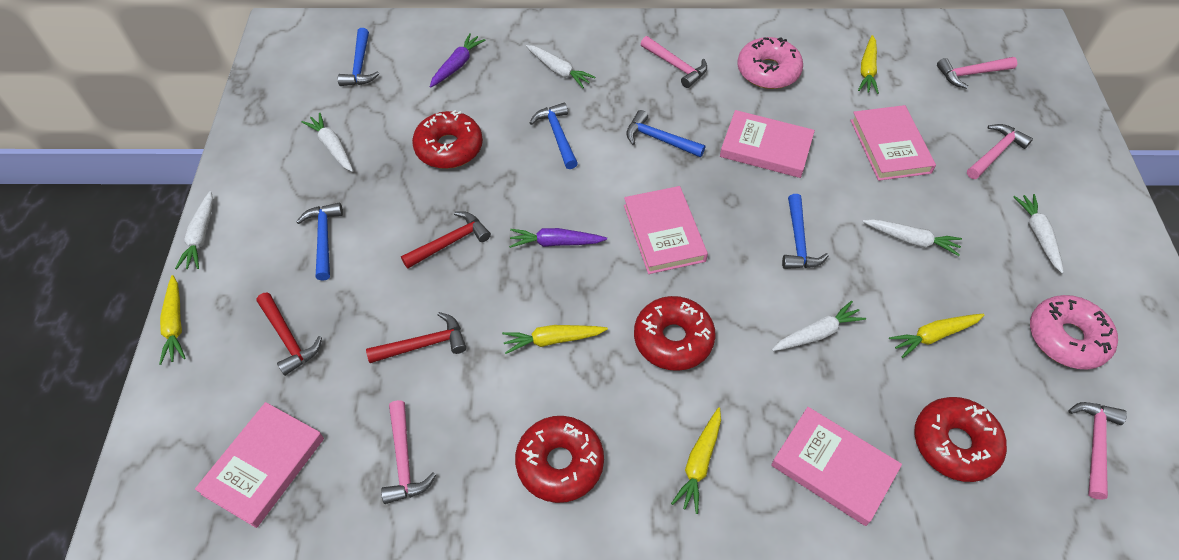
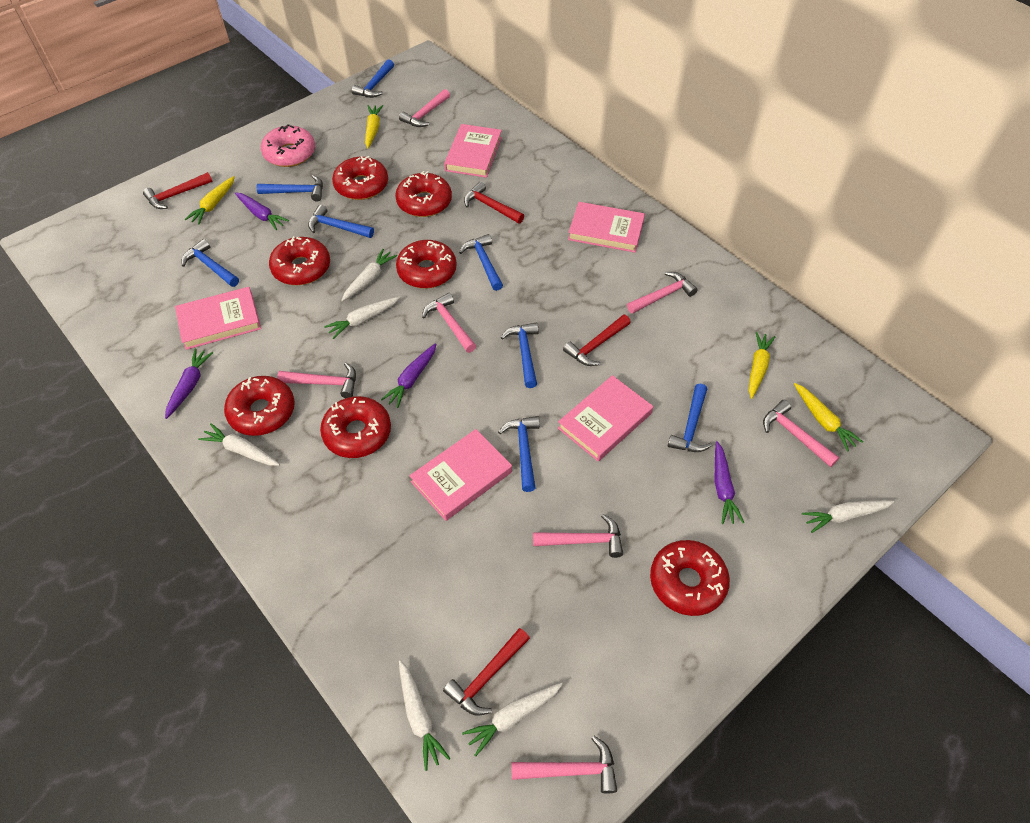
blue hammer: 5 -> 8
pink donut: 2 -> 1
pink hammer: 5 -> 7
purple carrot: 2 -> 4
red donut: 4 -> 7
red hammer: 3 -> 4
yellow carrot: 5 -> 4

